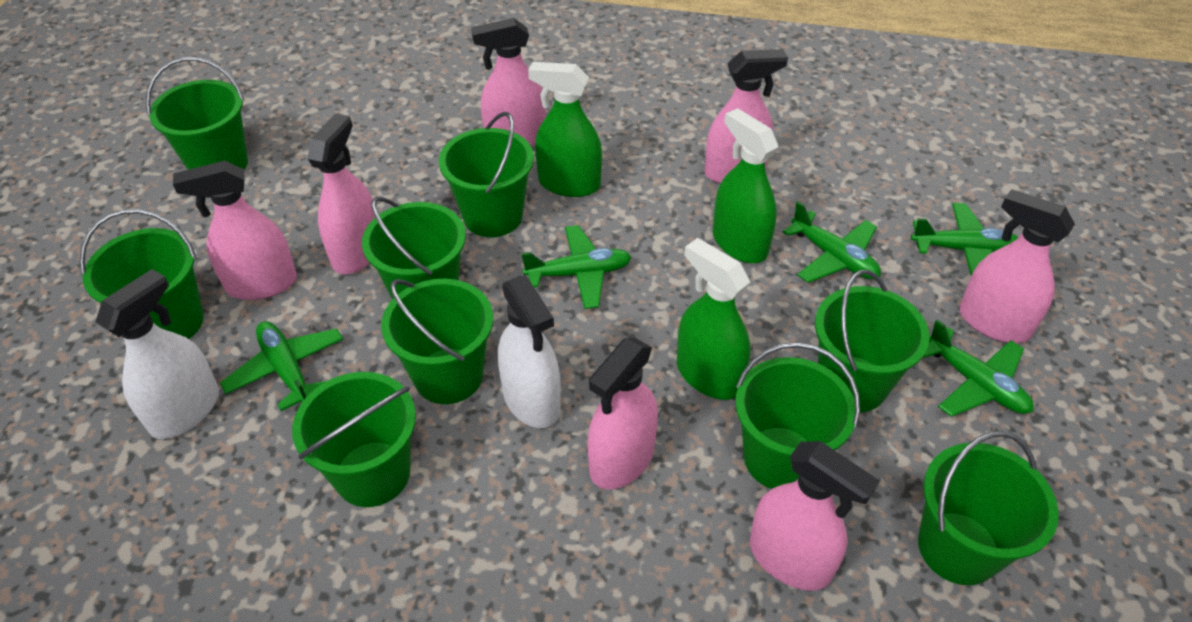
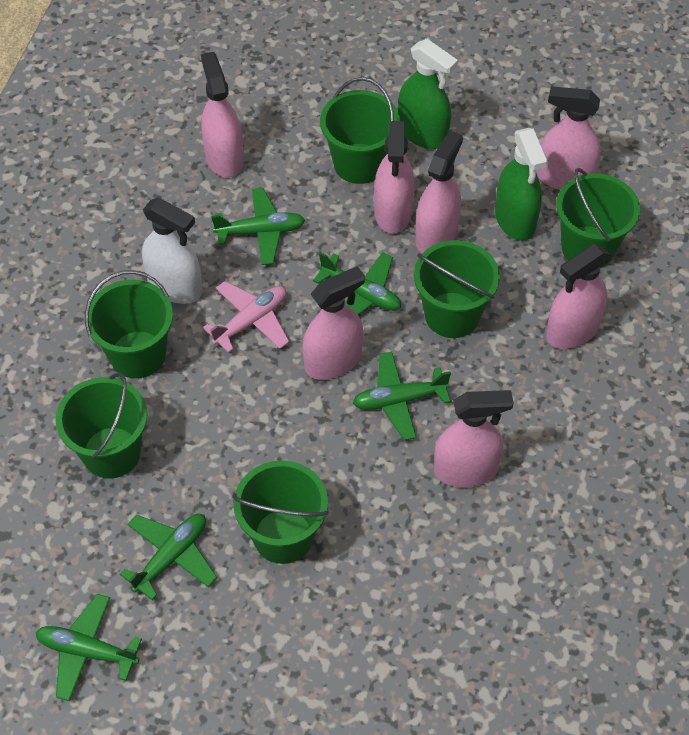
green bucket: 9 -> 6
green spray bottle: 3 -> 2
pink plane: 0 -> 1
white spray bottle: 2 -> 1

